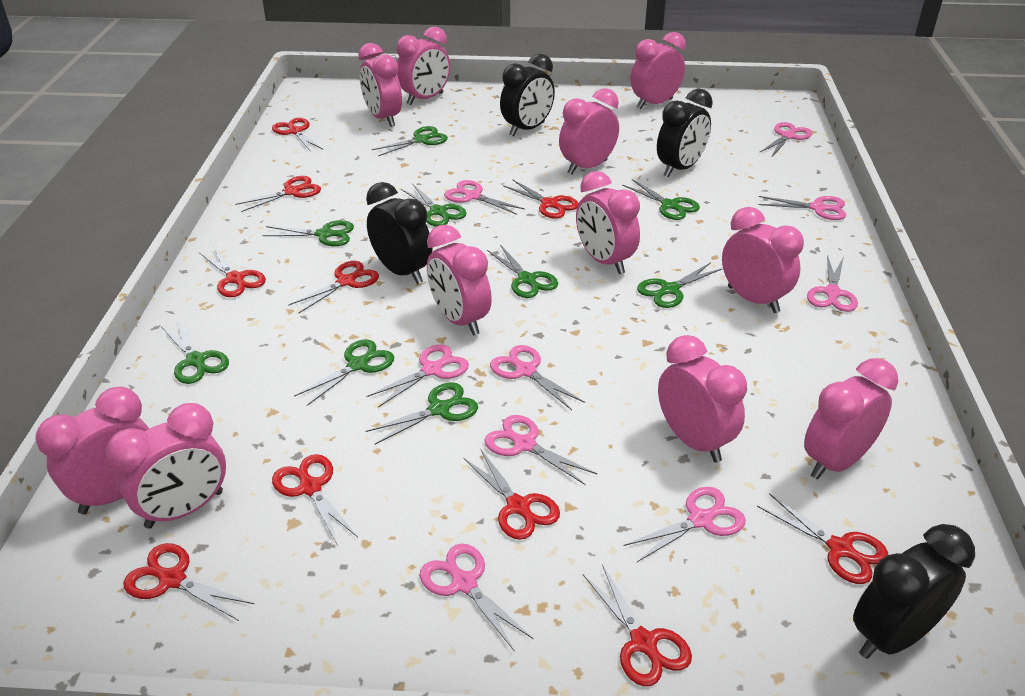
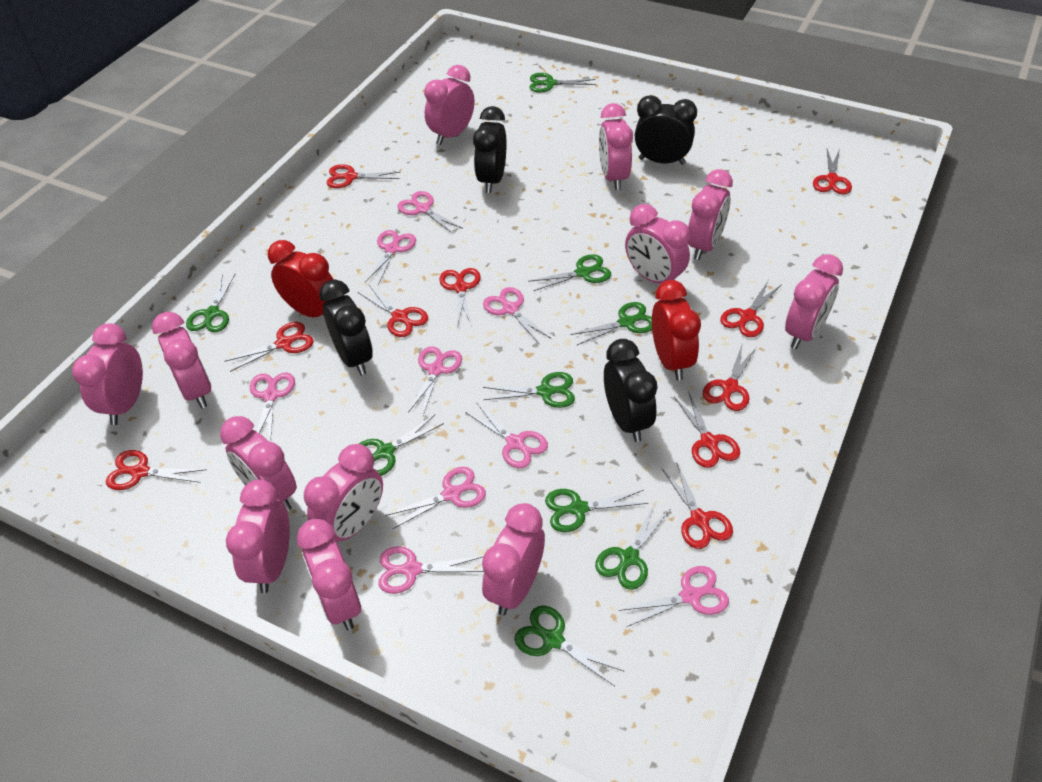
pink clock: 11 -> 12
red clock: 0 -> 2

